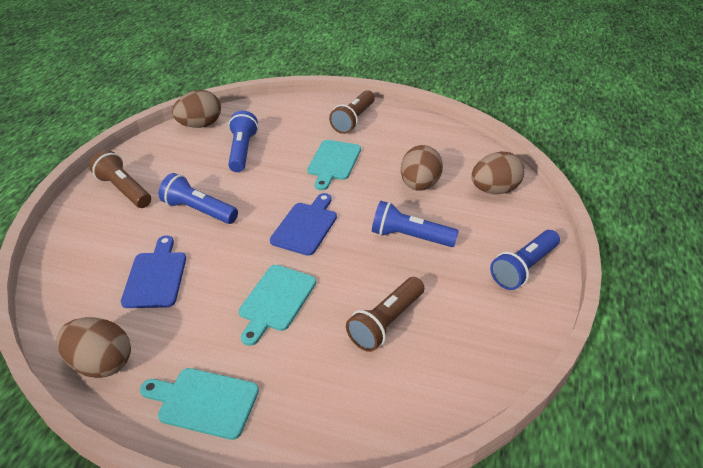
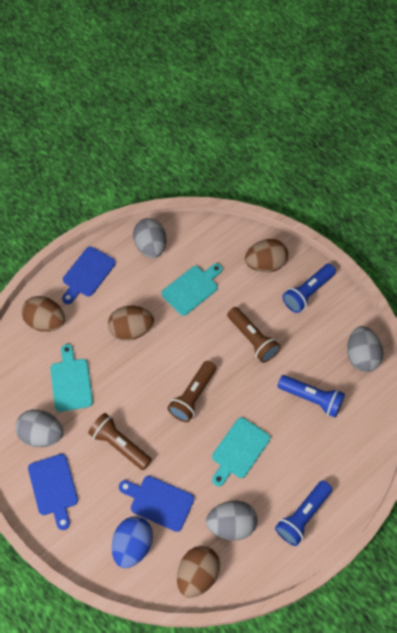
blue cutting board: 2 -> 3
blue egg: 0 -> 1
blue flashlight: 4 -> 3
grey egg: 0 -> 4

